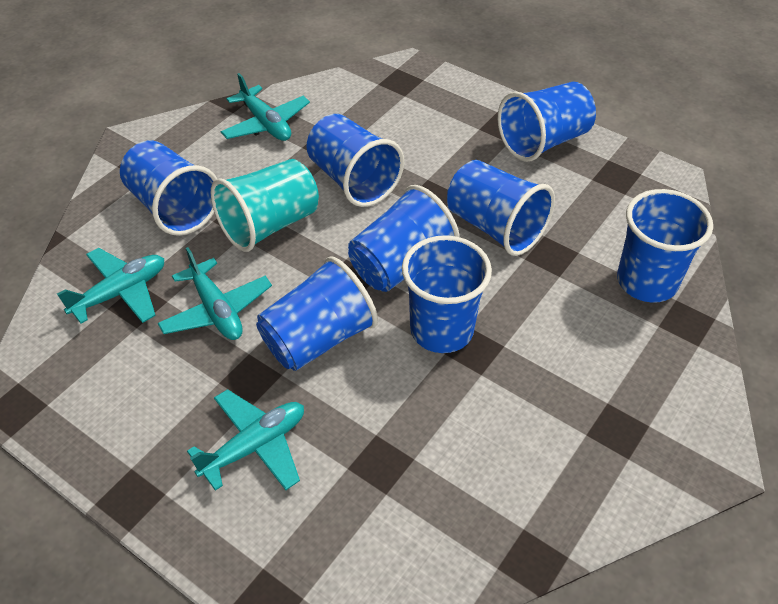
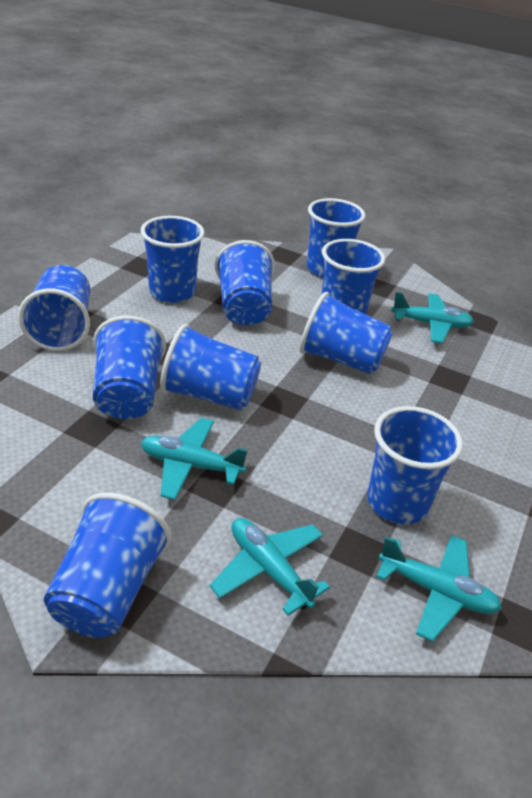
blue cup: 8 -> 10
turquoise cup: 1 -> 0

